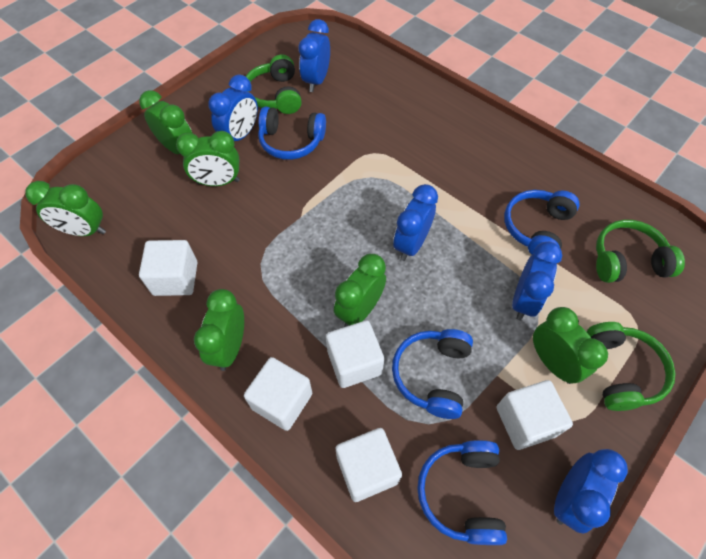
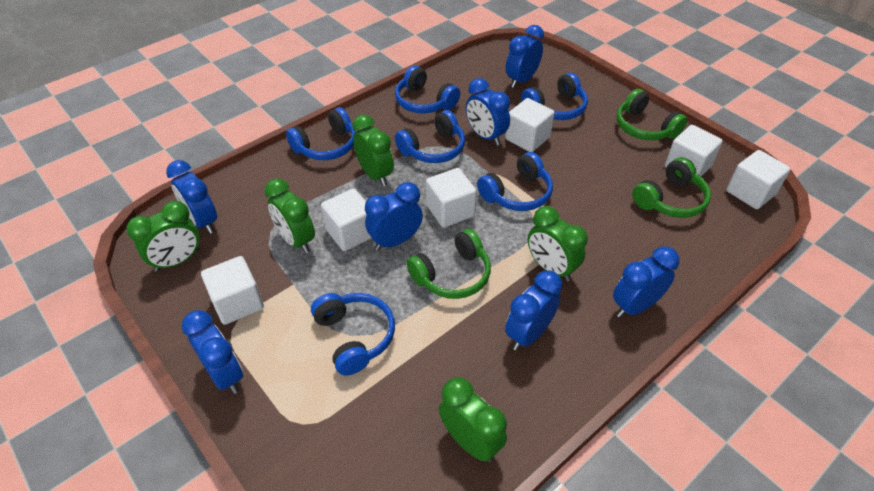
blue clock: 5 -> 7
blue headphones: 4 -> 6
green clock: 6 -> 5
white cube: 5 -> 6

